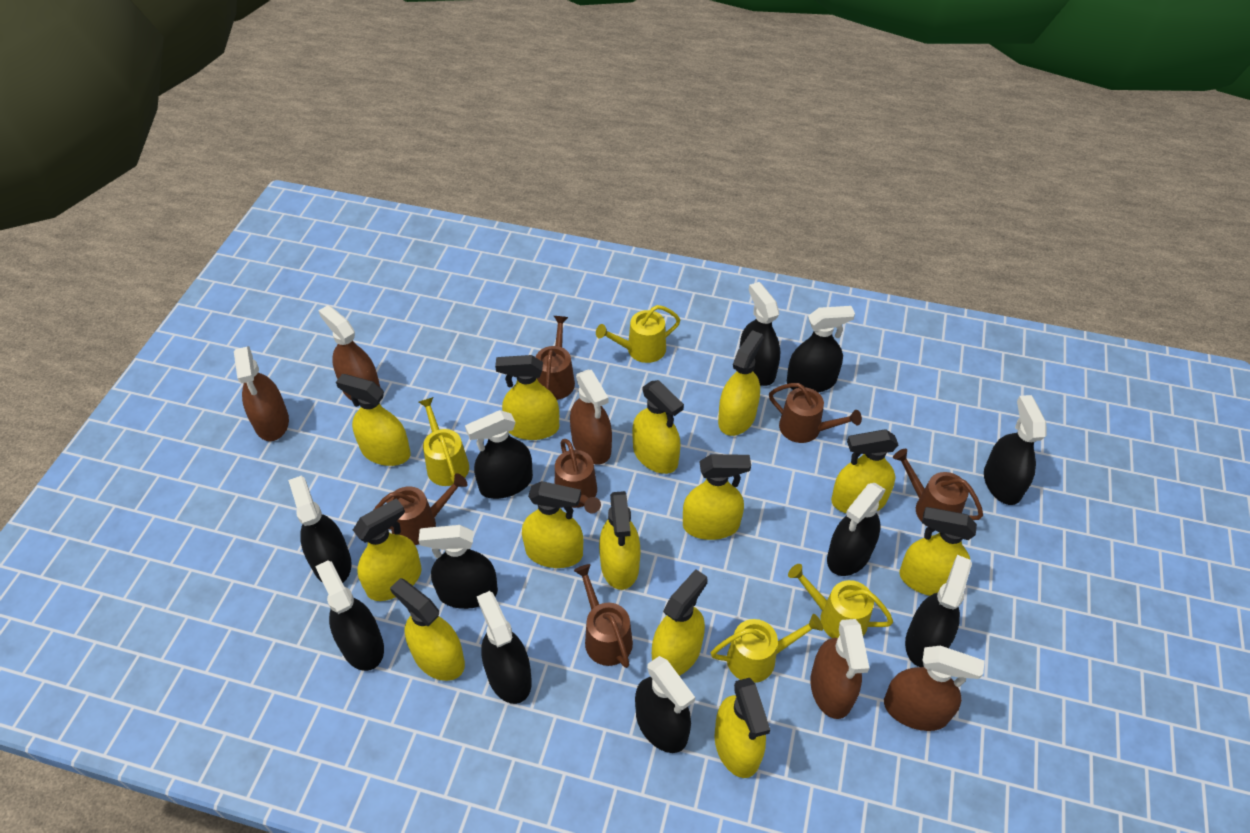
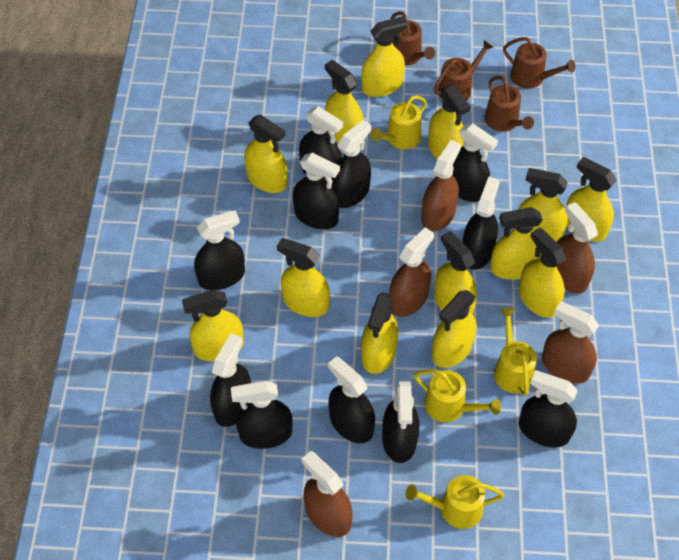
brown watering can: 6 -> 4

